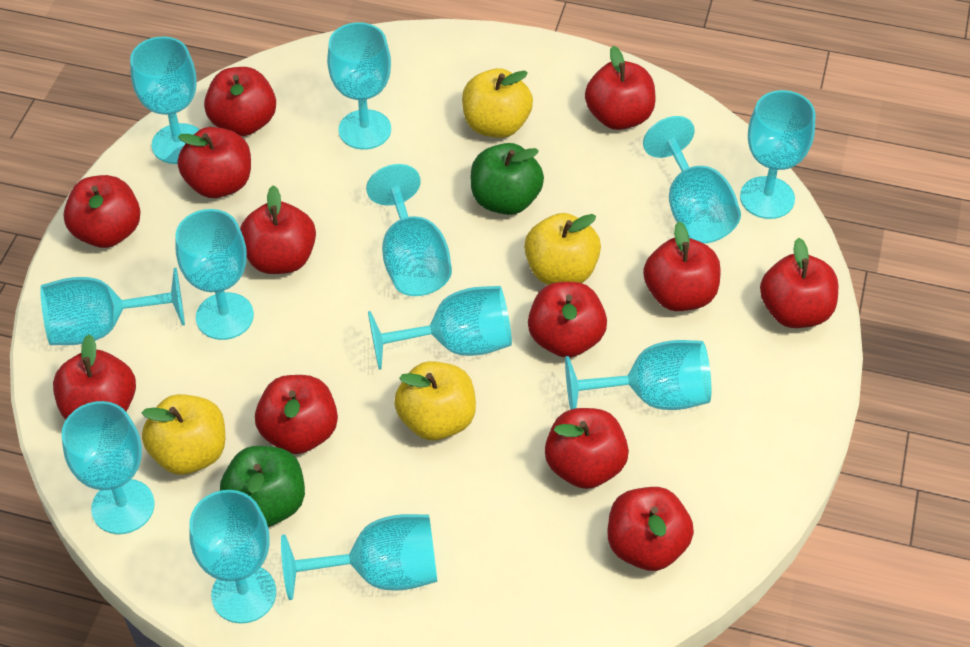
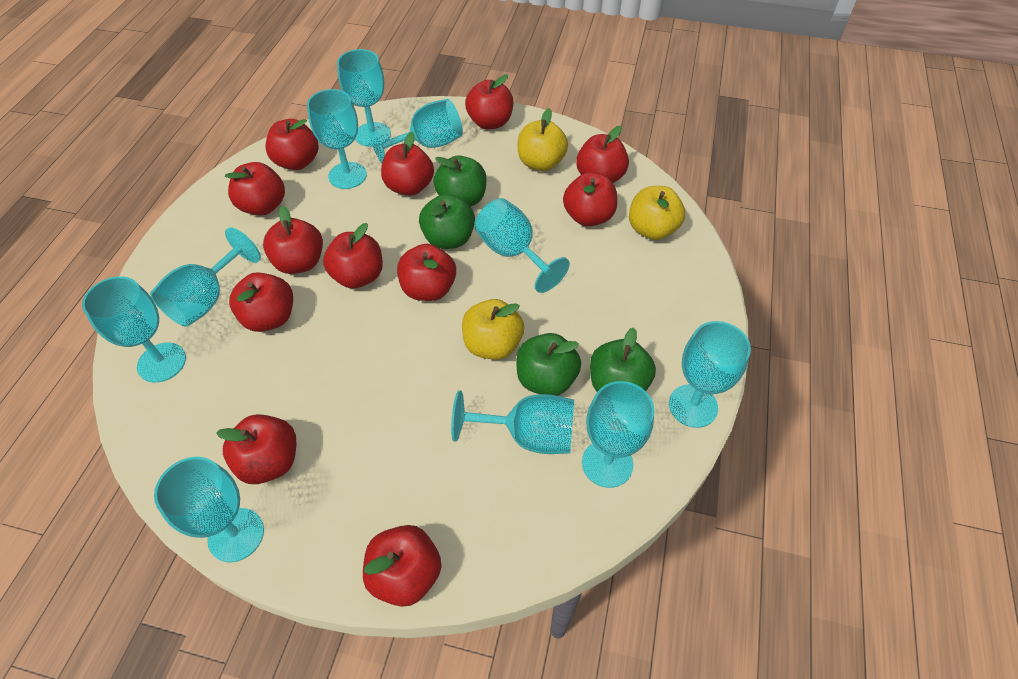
green apple: 2 -> 4
turquoise goblet: 12 -> 10
yellow apple: 4 -> 3

